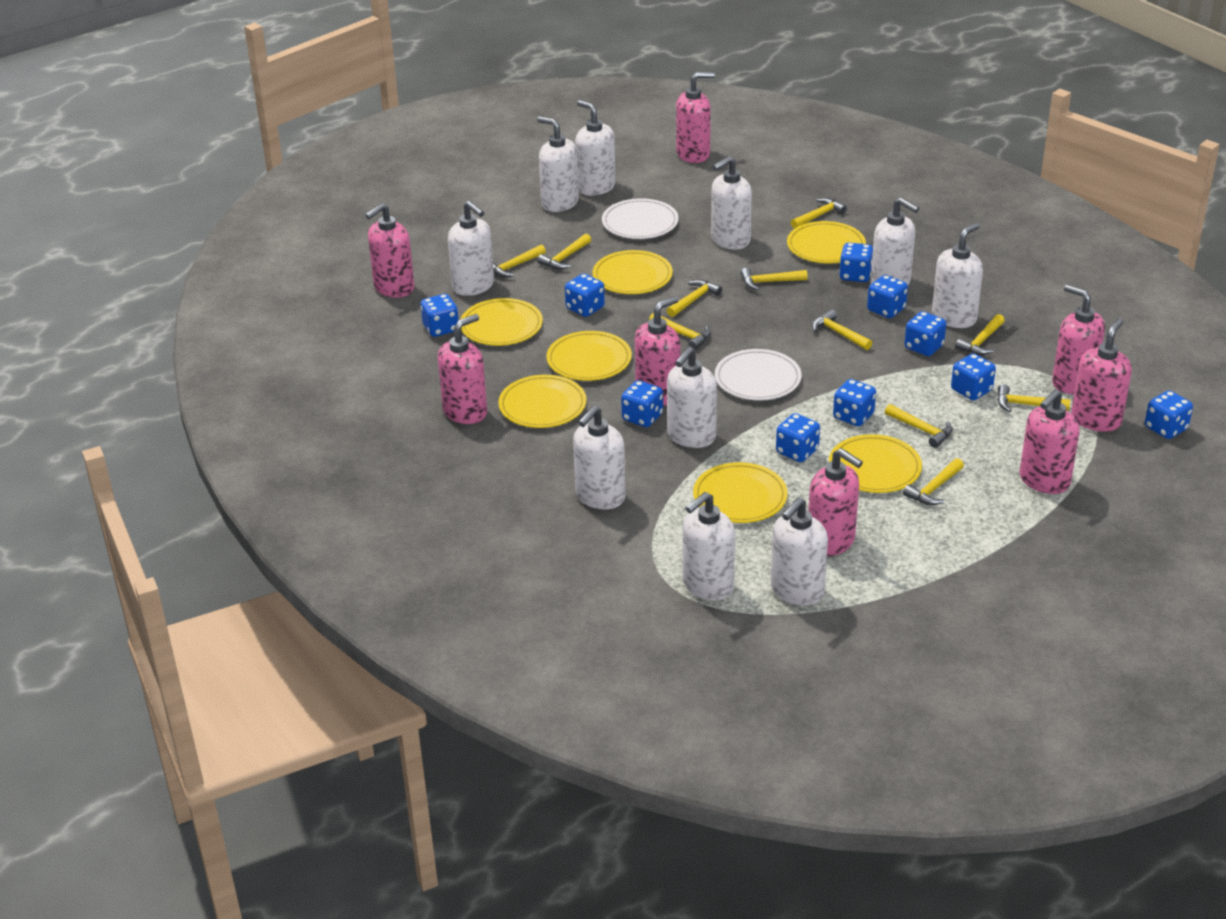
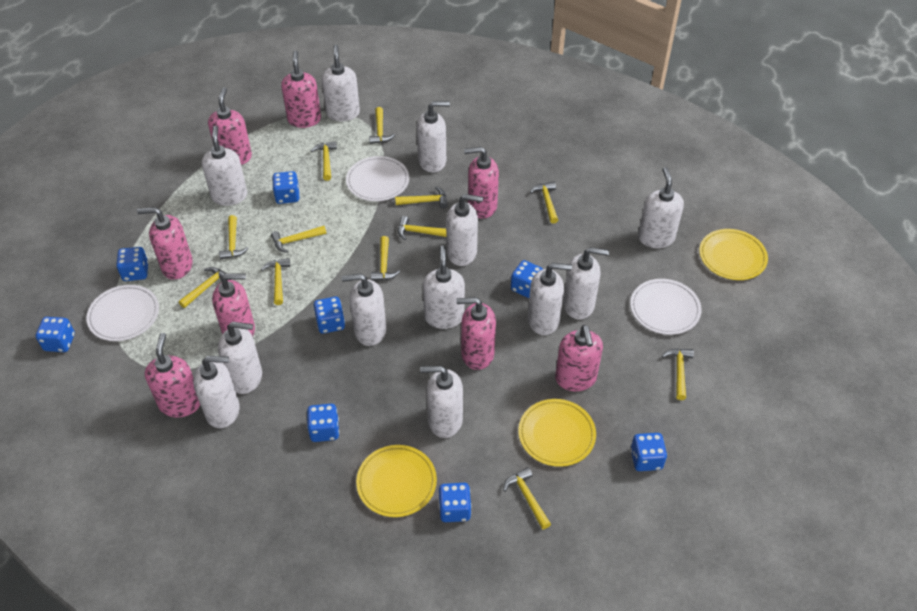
blue dice: 10 -> 8
white plate: 2 -> 3
white soap dispenser: 10 -> 12
yellow hammer: 11 -> 12
yellow plate: 7 -> 3

